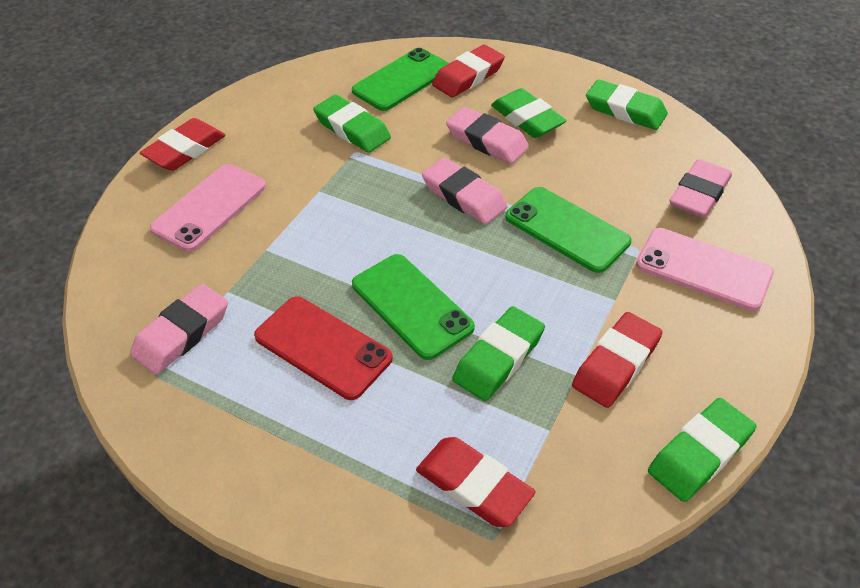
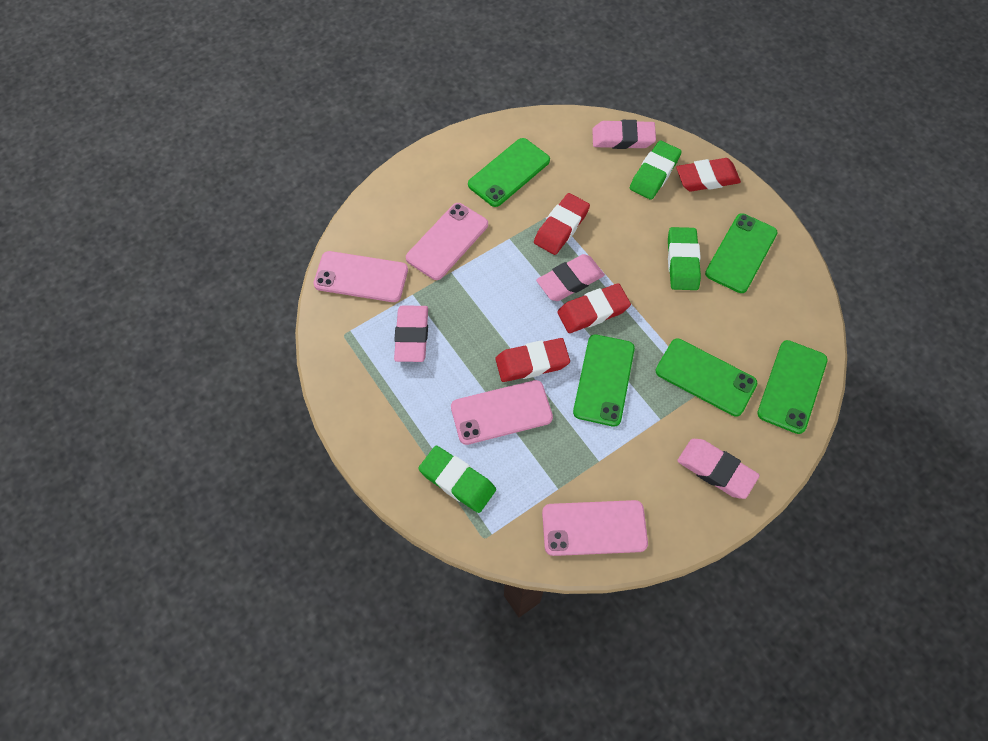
green eraser: 5 -> 3
green phone: 3 -> 5
pink phone: 2 -> 4
red phone: 1 -> 0

